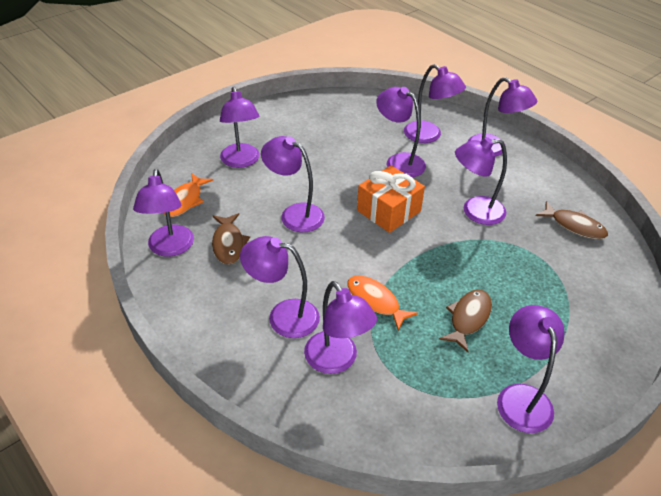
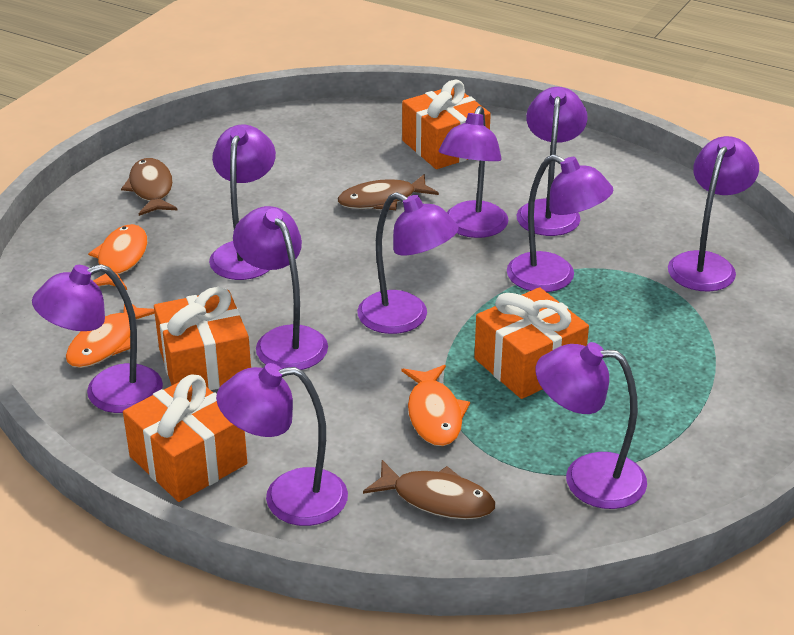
orange fish: 2 -> 3
orange gift: 1 -> 4

